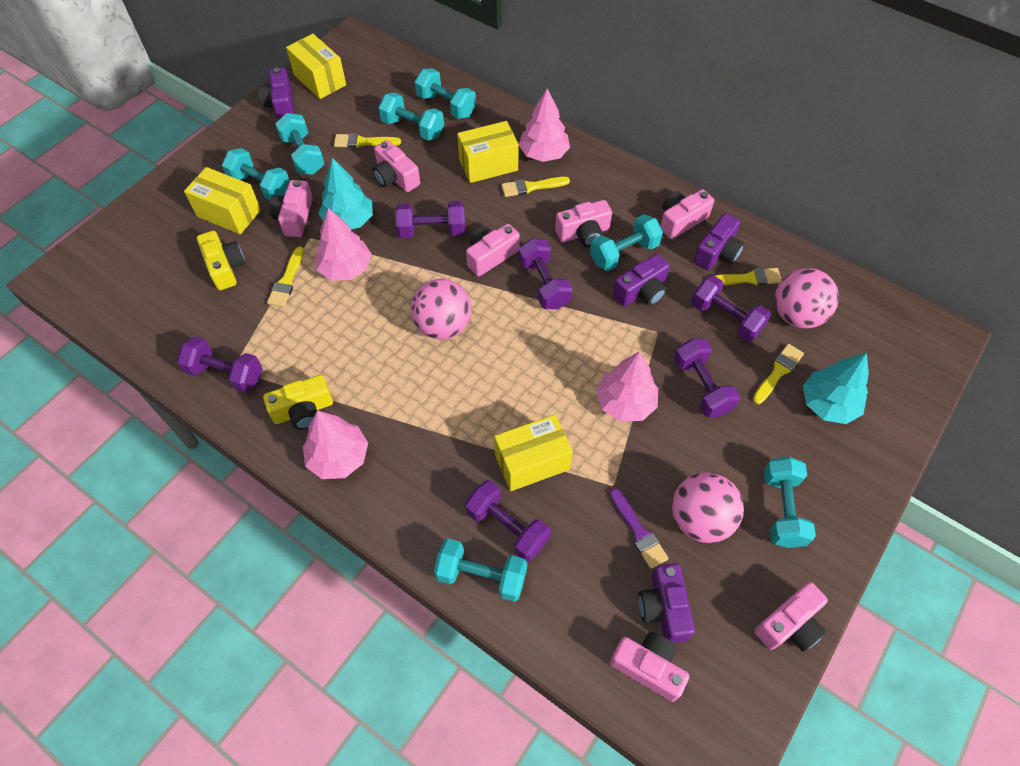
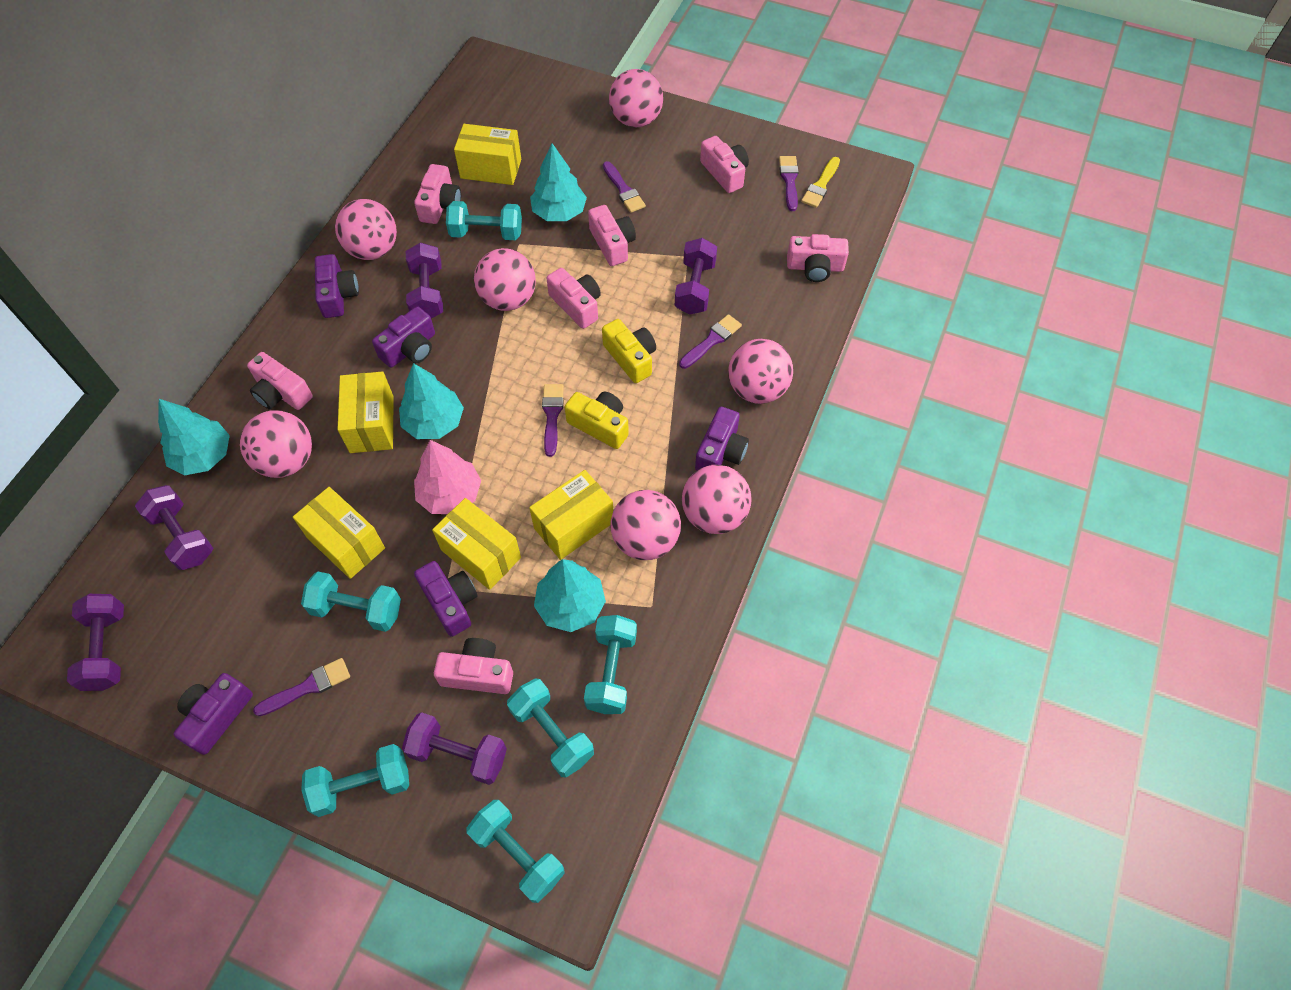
pink ball: 3 -> 7
pink tree: 4 -> 1
purple brush: 1 -> 5
purple camera: 4 -> 5
purple dumbbell: 6 -> 5
turquoise dumbbell: 7 -> 6
turquoise tree: 2 -> 4
yellow box: 4 -> 5
yellow brush: 5 -> 1

